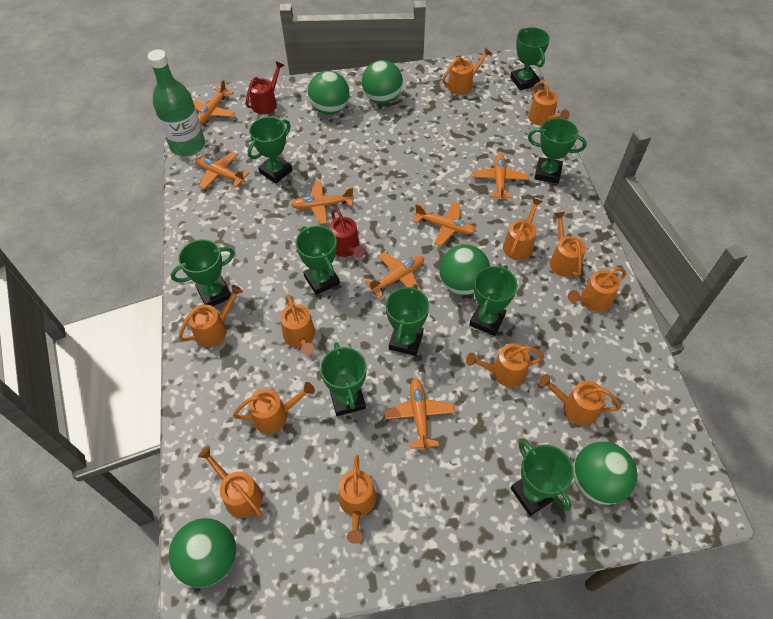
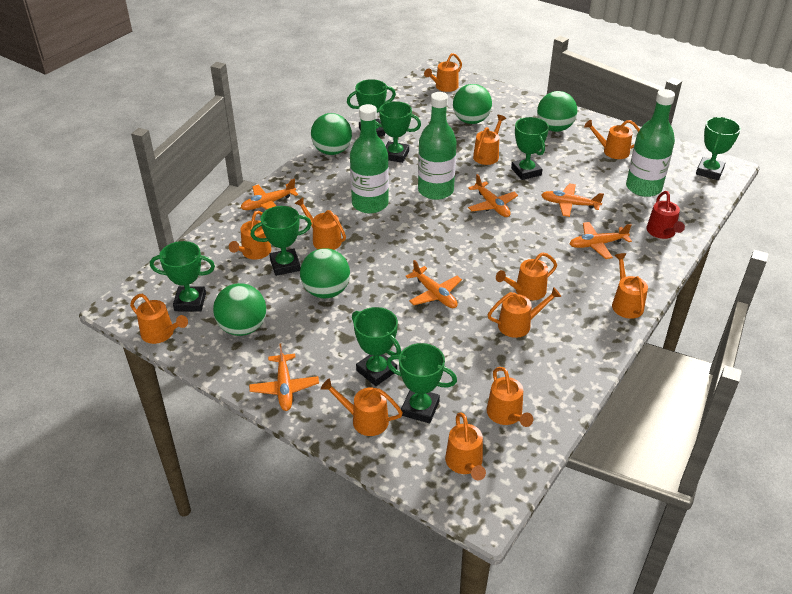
green bottle: 1 -> 3
green trophy: 9 -> 8
orange plane: 7 -> 6
red watering can: 2 -> 1

